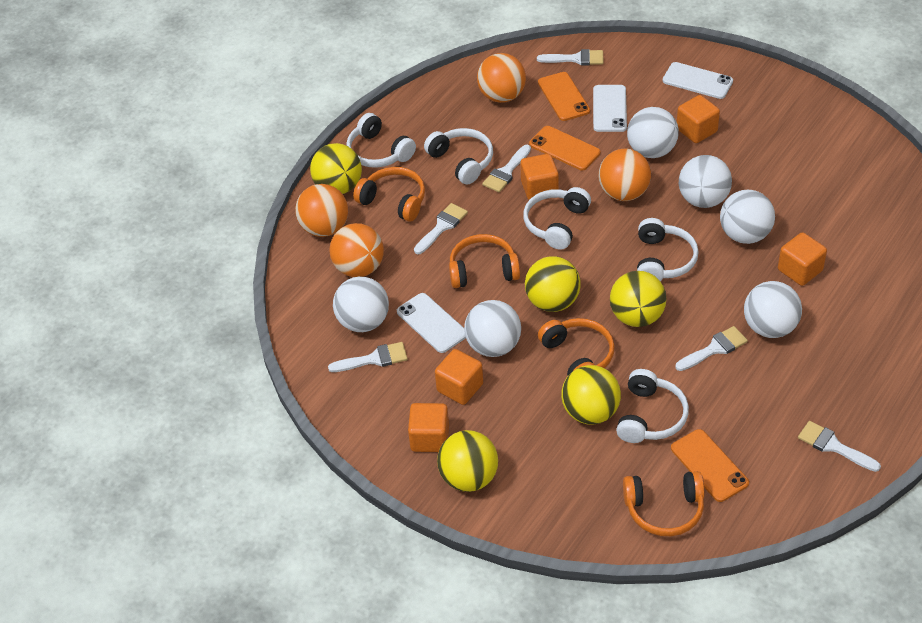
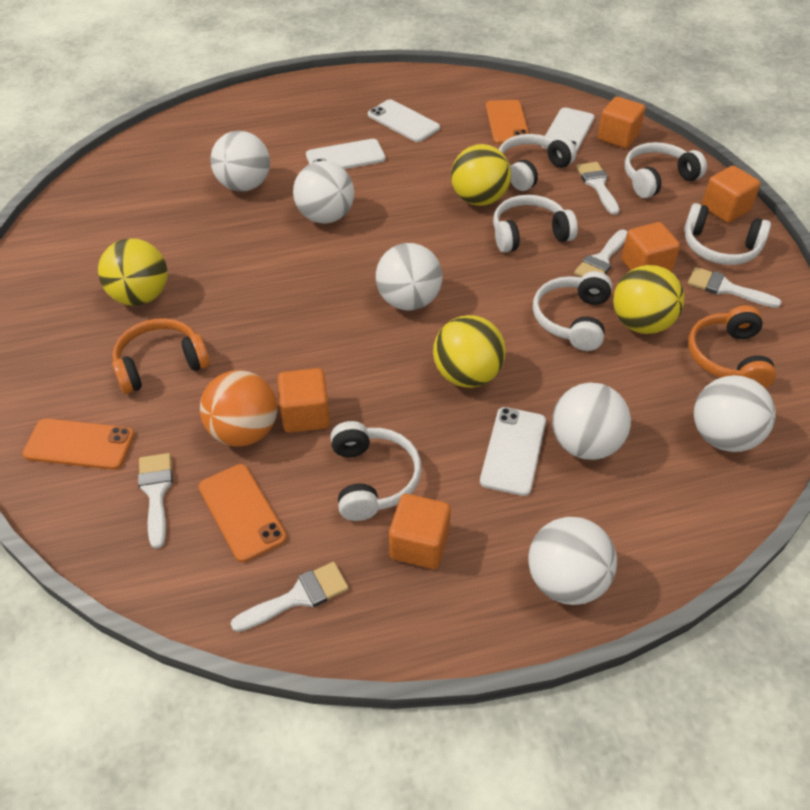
orange ball: 4 -> 1
orange headphones: 4 -> 2
white brush: 6 -> 5
white headphones: 5 -> 6
white phone: 3 -> 4
yellow ball: 5 -> 4

